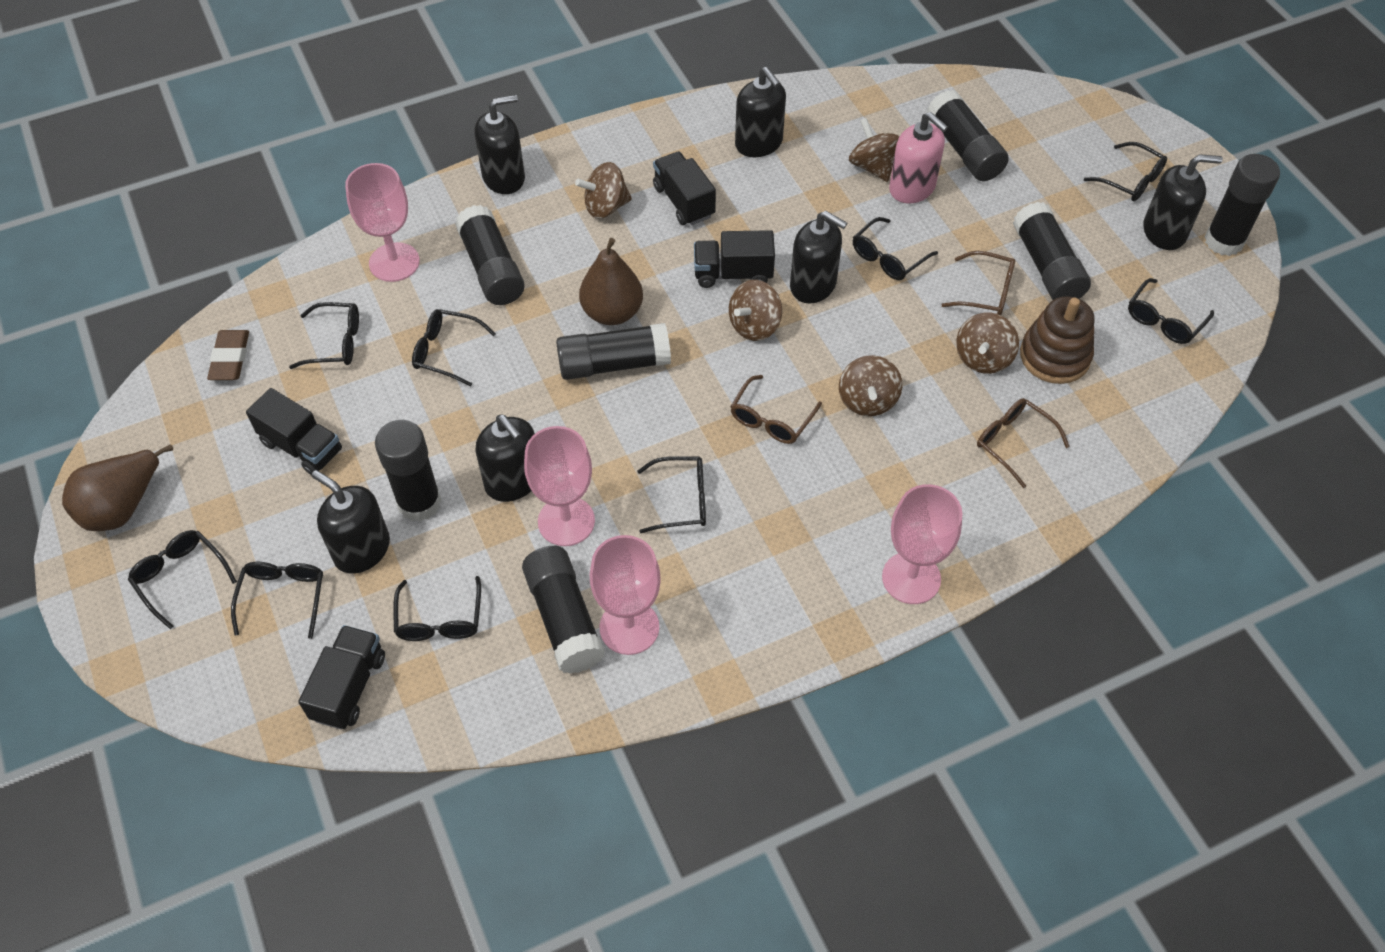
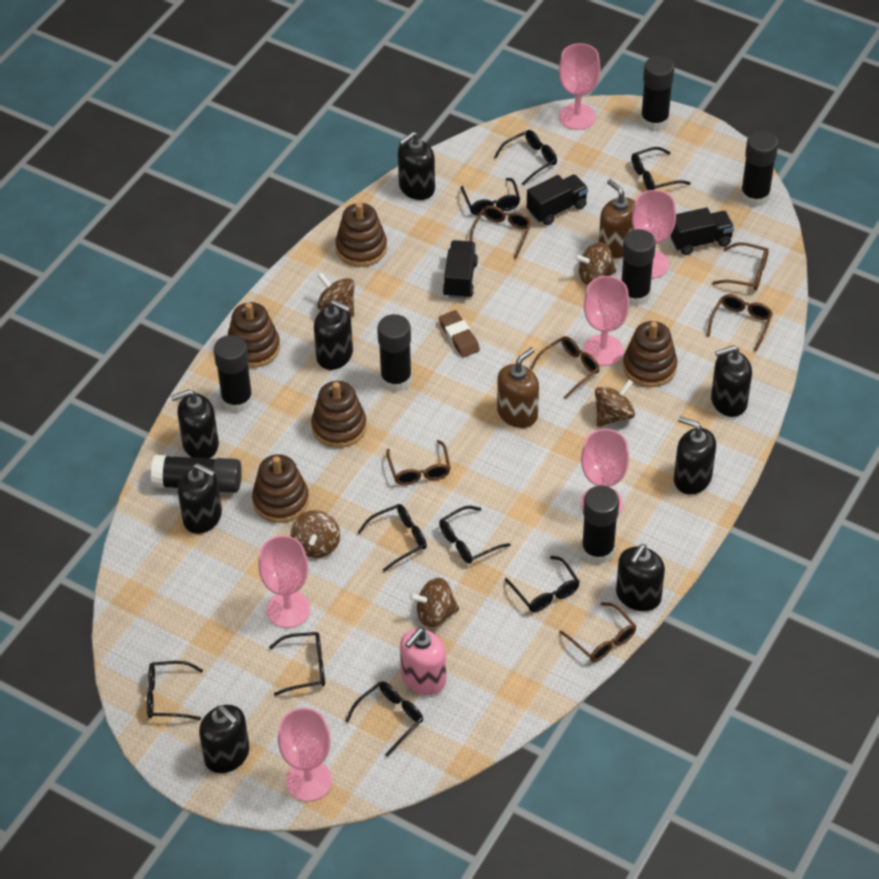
black soap dispenser: 6 -> 8
black truck: 4 -> 3
brown glasses: 3 -> 6
brown pear: 2 -> 0
brown soap dispenser: 0 -> 2
brown stacking toy: 1 -> 5
pink goblet: 4 -> 6

